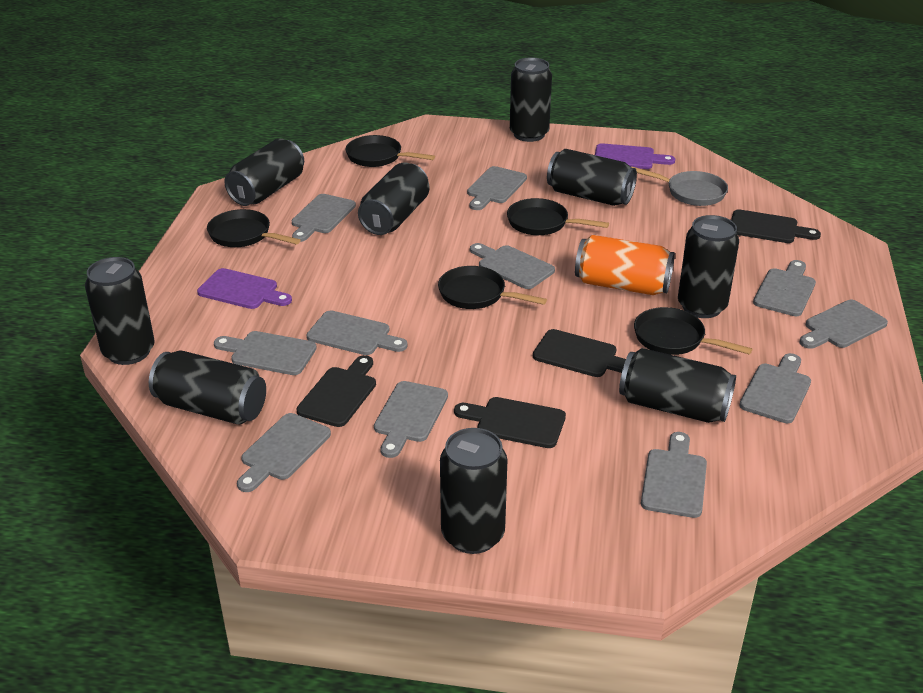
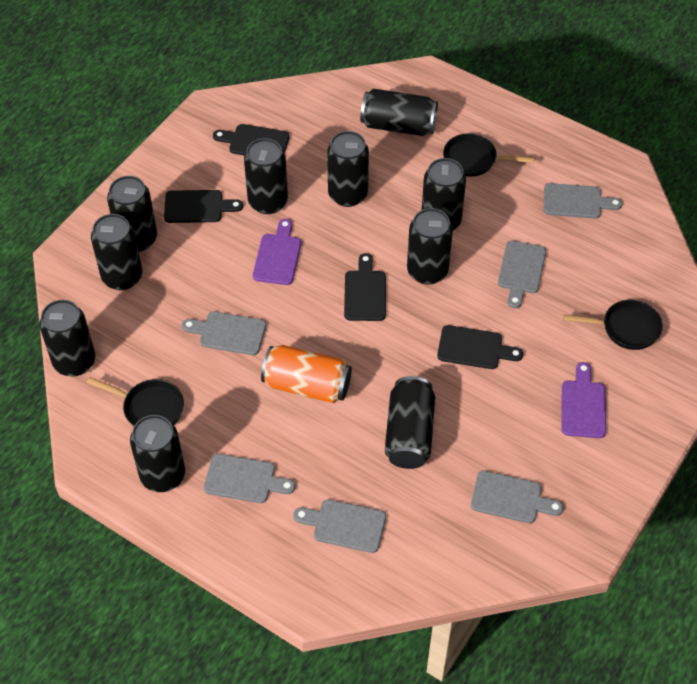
black can: 9 -> 10
black pan: 5 -> 3
grey cutting board: 11 -> 6
grey pan: 1 -> 0

